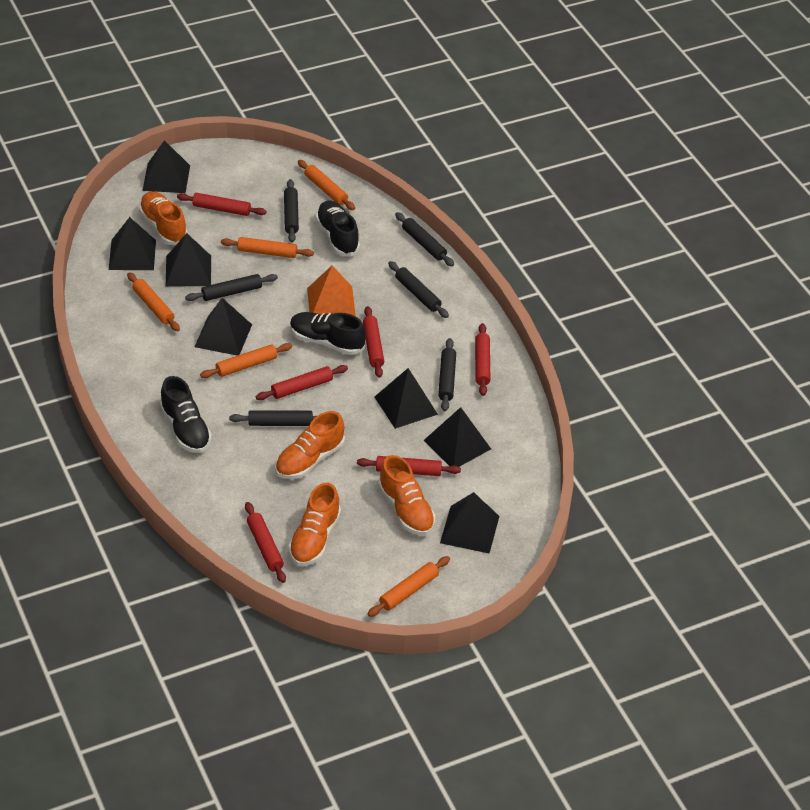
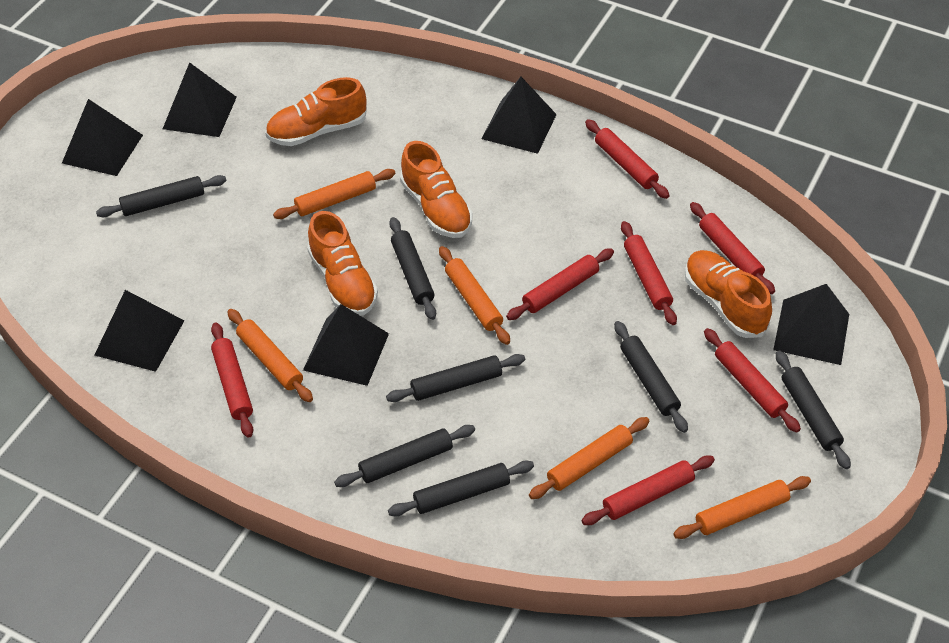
black pyramid: 7 -> 6
black rolling pin: 6 -> 7
black shoe: 3 -> 0
orange pyramid: 1 -> 0
red rolling pin: 6 -> 7

